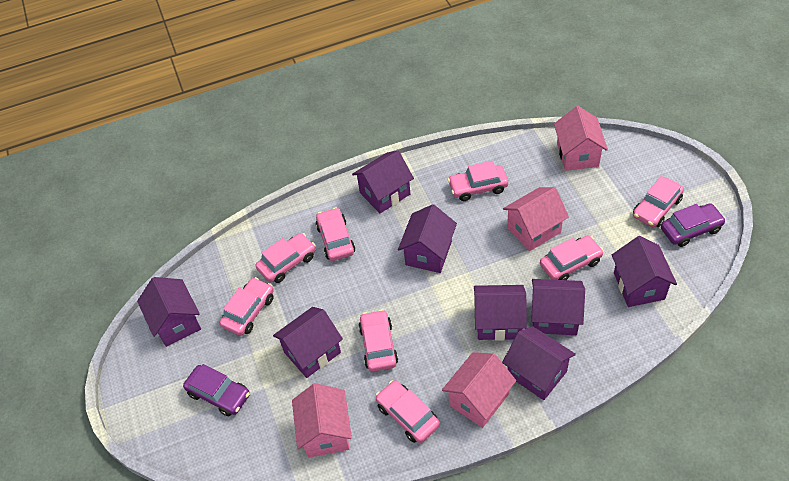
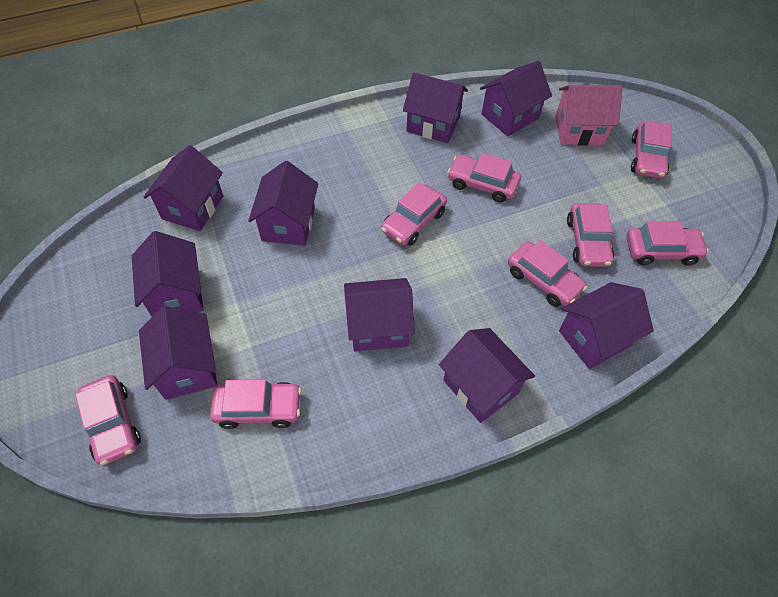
pink house: 4 -> 1
purple car: 2 -> 0
purple house: 8 -> 9

